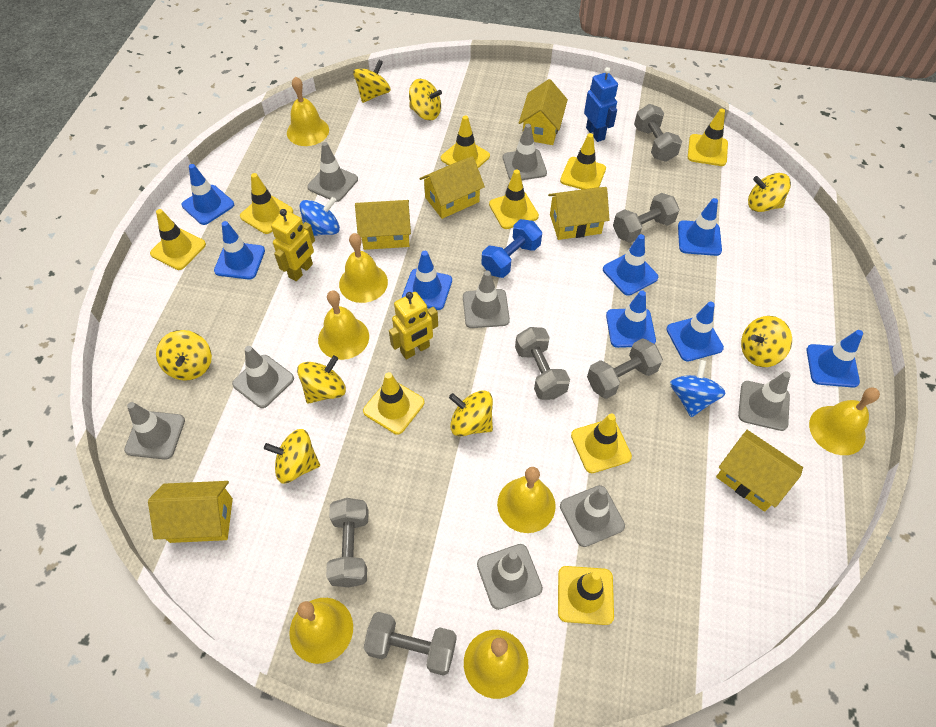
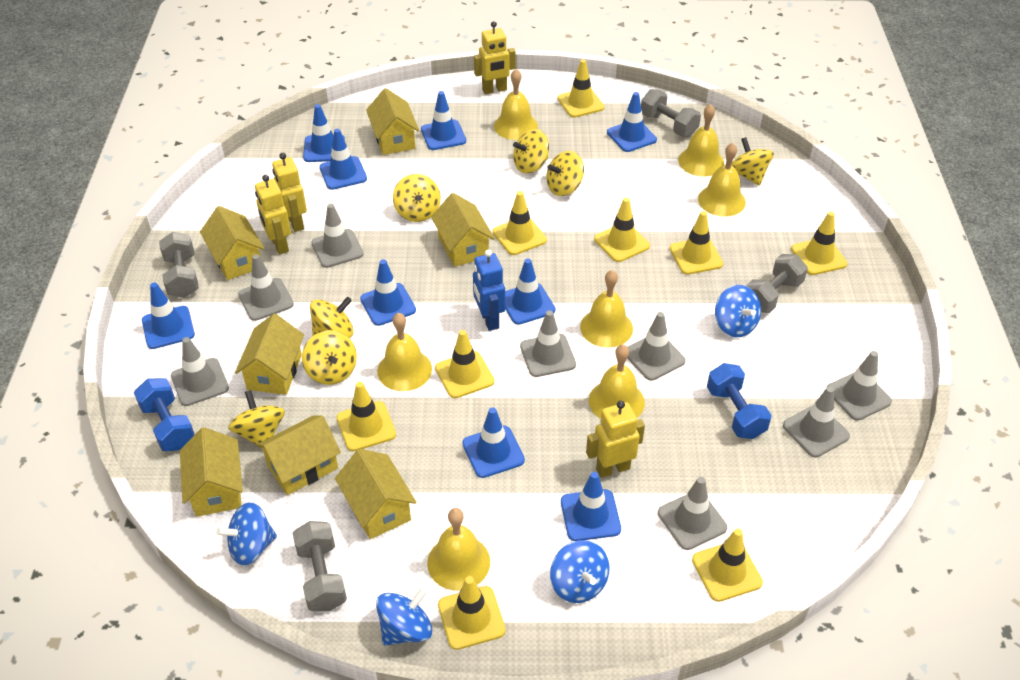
blue dumbbell: 1 -> 2
blue spinning top: 2 -> 4
blue traffic cone: 8 -> 9
grey dumbbell: 6 -> 4
yellow house: 6 -> 7
yellow robot: 2 -> 4
yellow spinning top: 8 -> 7

